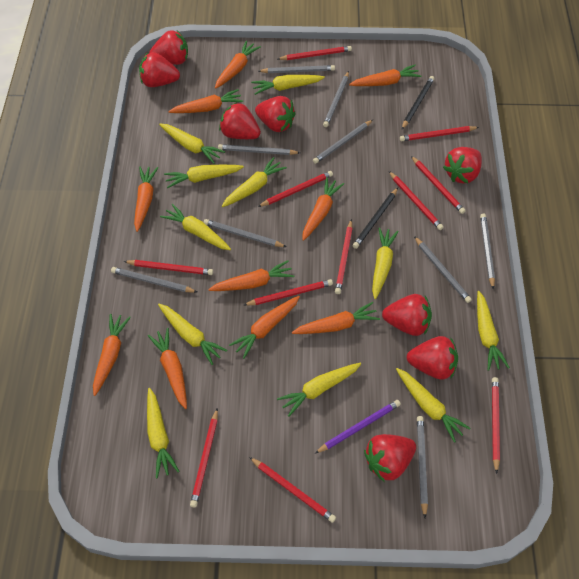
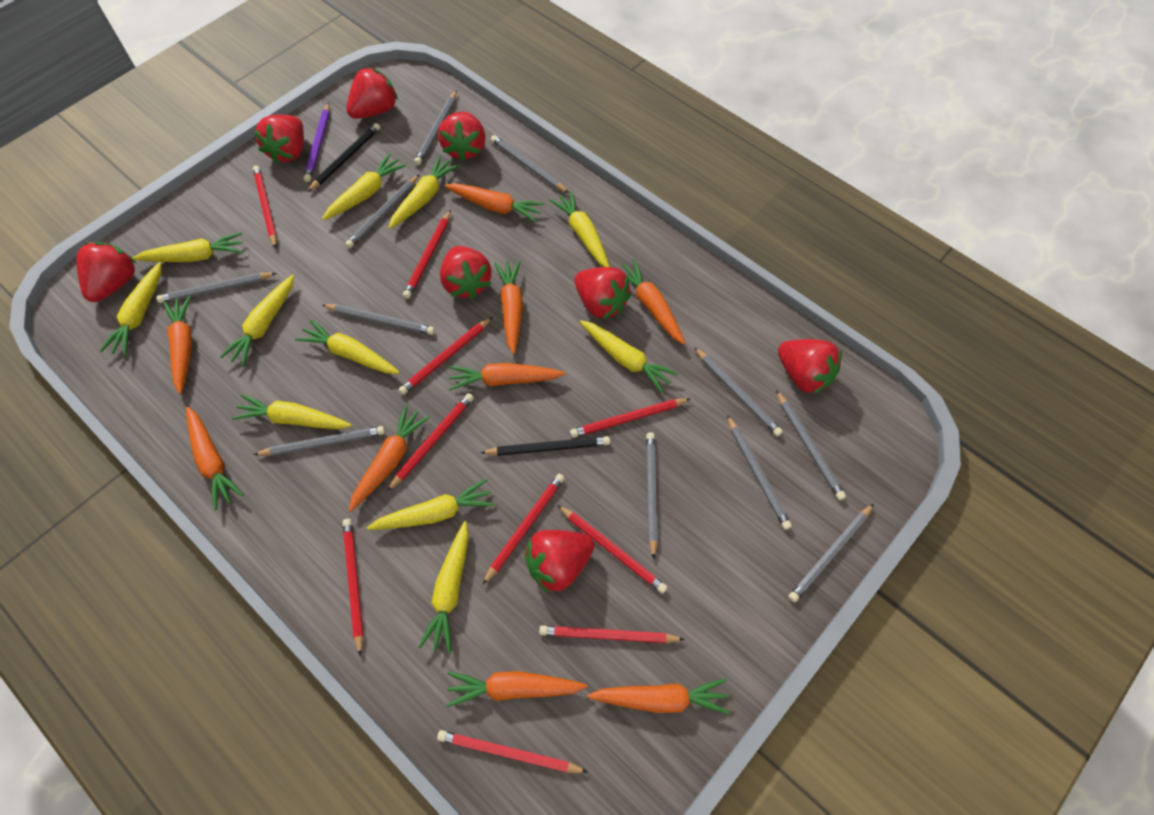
grey pencil: 9 -> 11
orange carrot: 10 -> 9
red pencil: 11 -> 10

